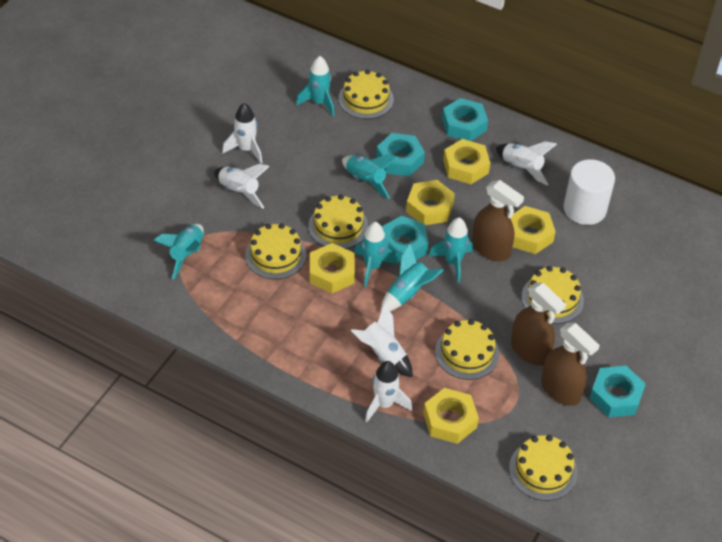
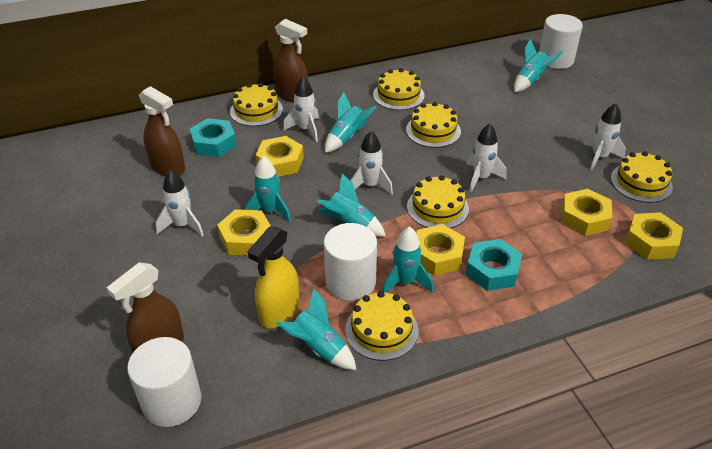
turquoise nut: 4 -> 2
white cylinder: 1 -> 3
yellow spray bottle: 0 -> 1

